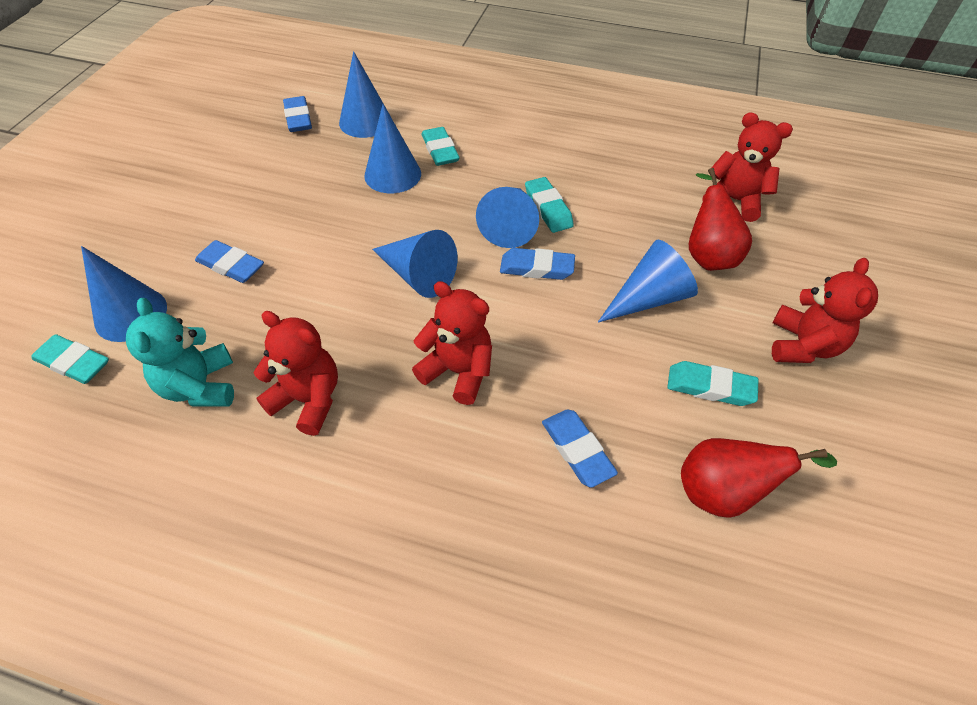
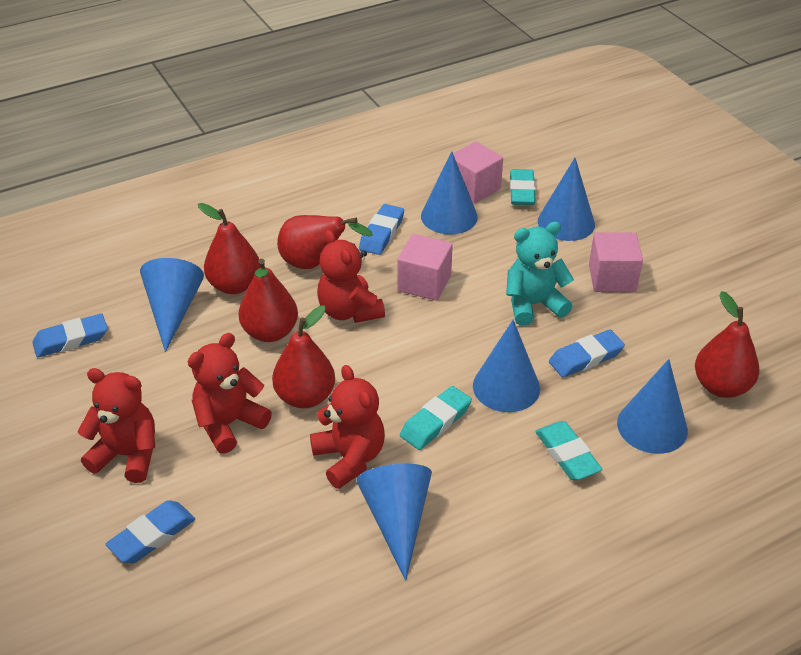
pink cube: 0 -> 3
red pear: 2 -> 5
turquoise eraser: 4 -> 3

